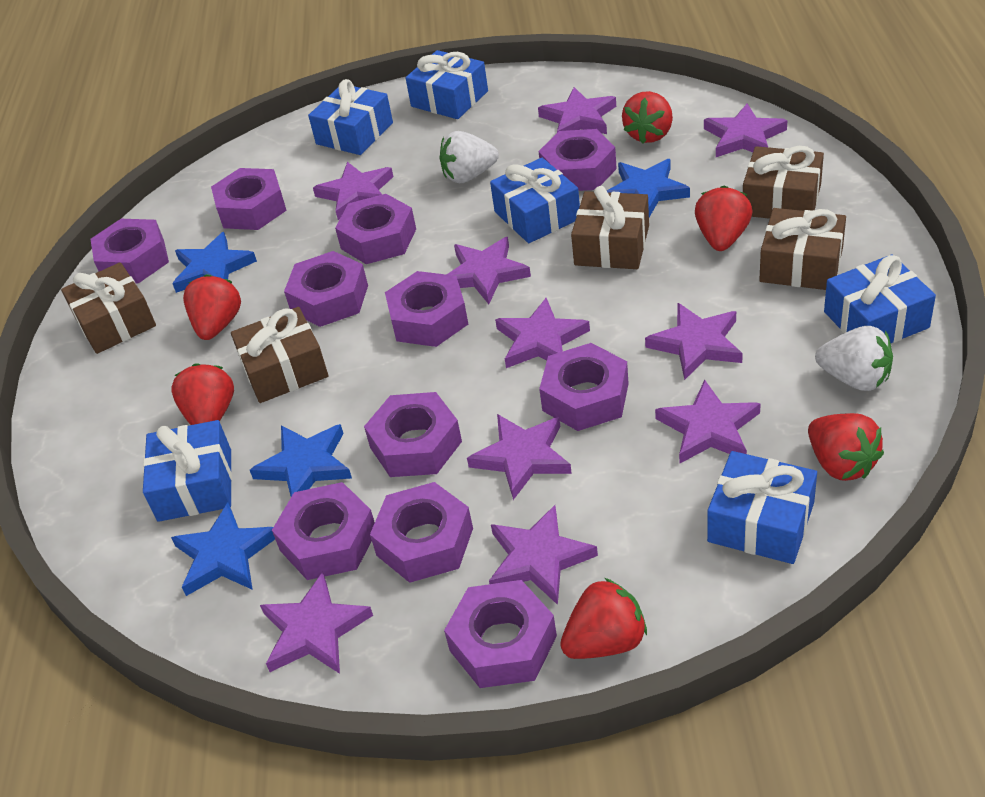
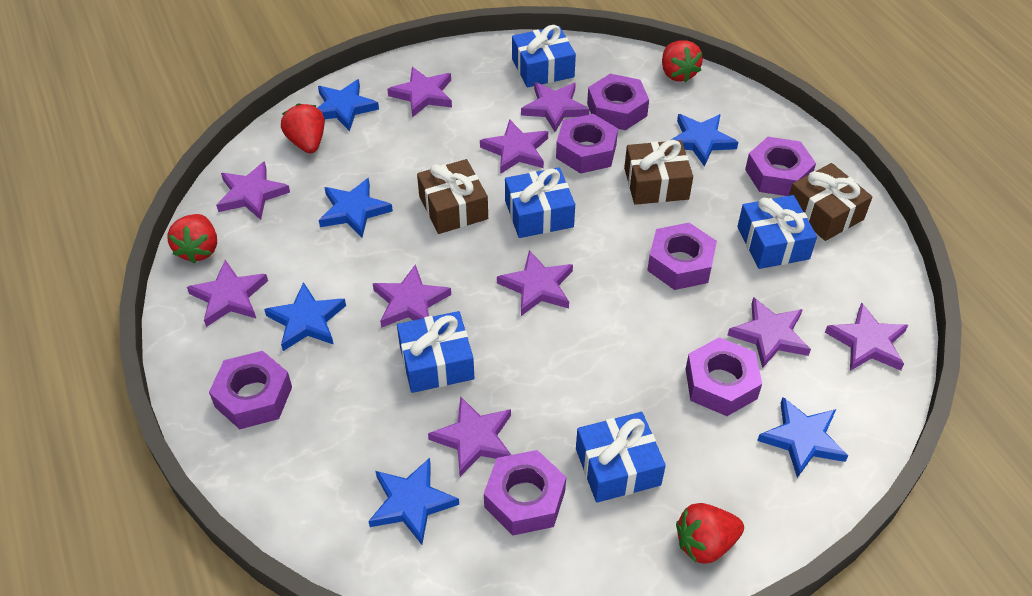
blue gift: 6 -> 5
blue star: 4 -> 6
brown gift: 5 -> 3
purple nut: 11 -> 7
red strawberry: 6 -> 4
white strawberry: 2 -> 0

